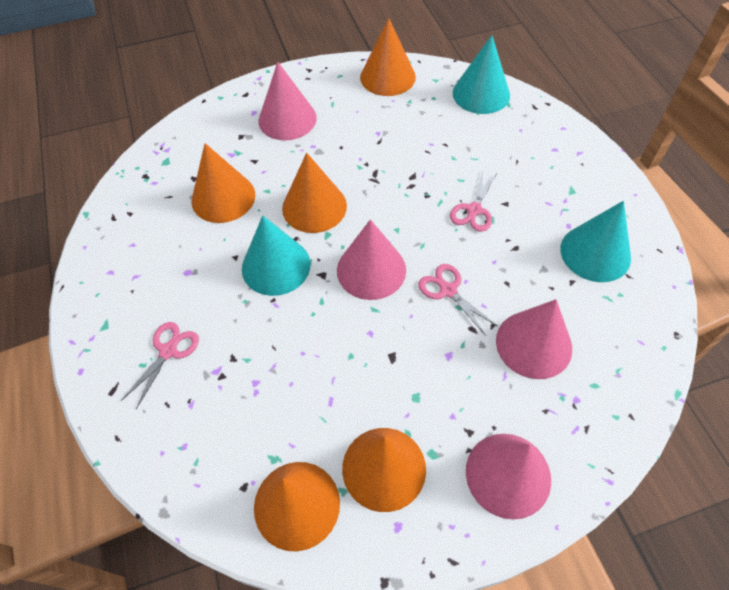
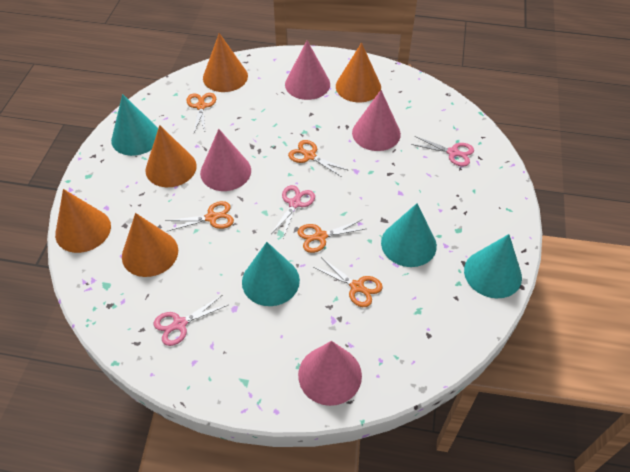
orange scissors: 0 -> 5
turquoise cone: 3 -> 4

